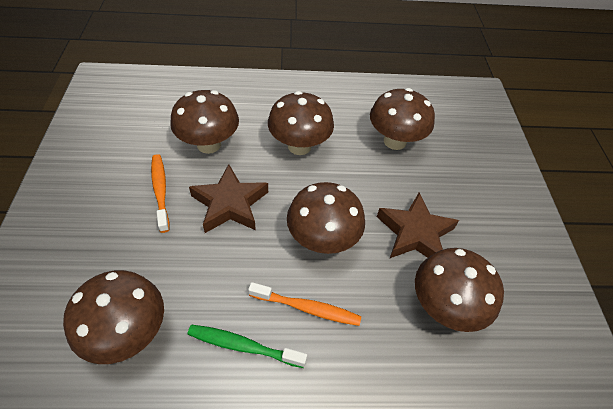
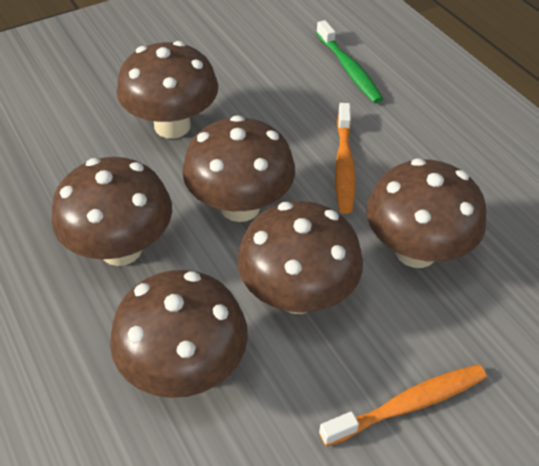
brown star: 2 -> 0

